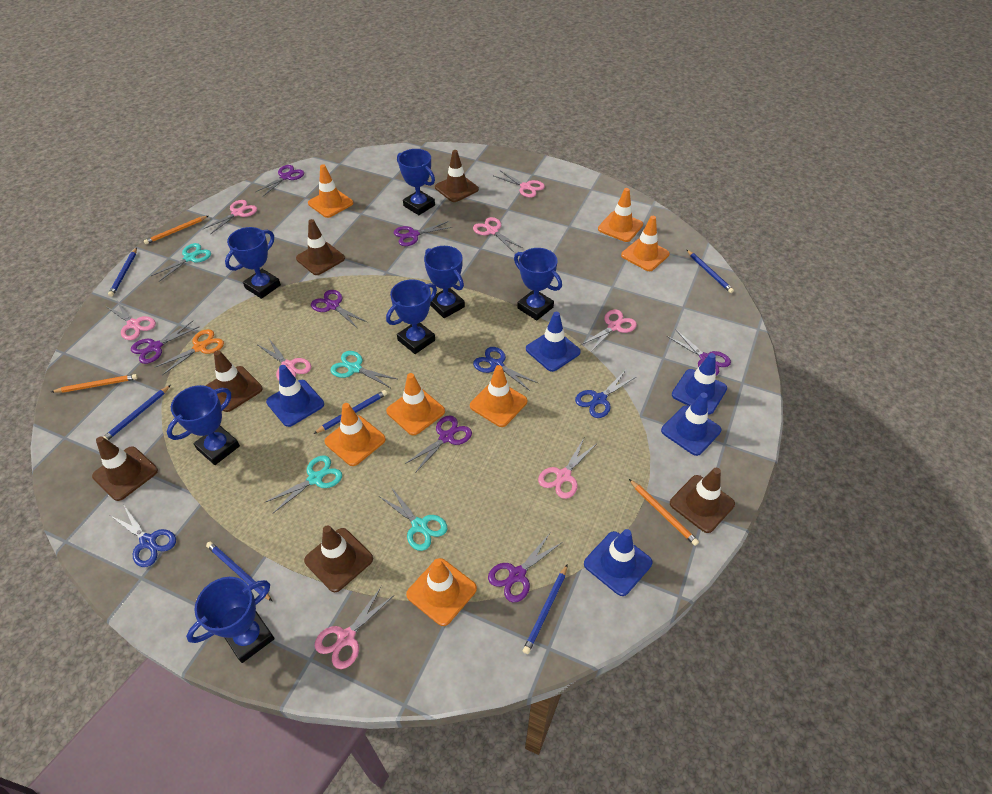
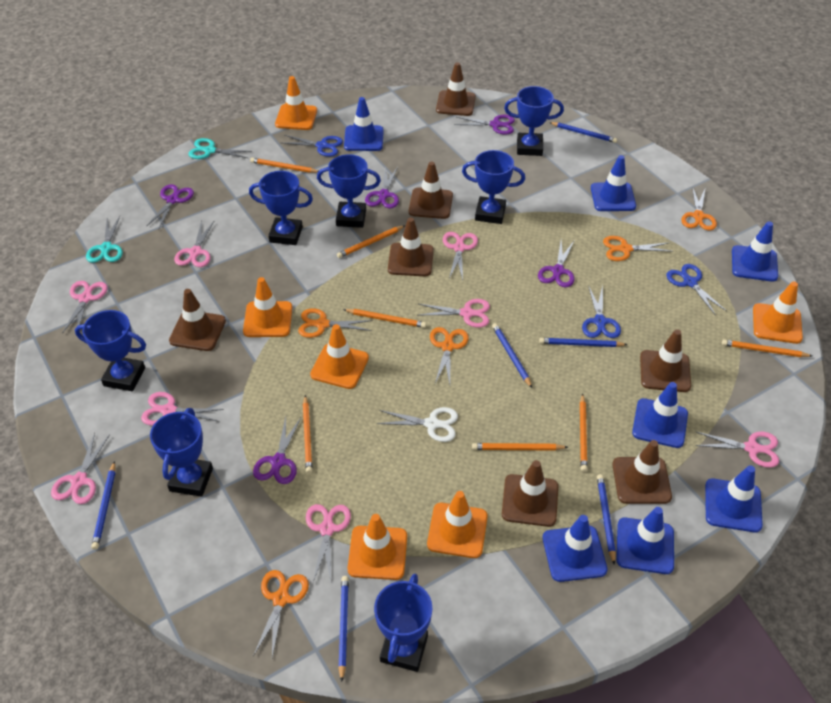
blue traffic cone: 5 -> 7
brown traffic cone: 6 -> 7
orange pencil: 3 -> 7
orange scissors: 1 -> 5
orange traffic cone: 7 -> 6
purple scissors: 7 -> 5
turquoise scissors: 4 -> 2
white scissors: 0 -> 1

